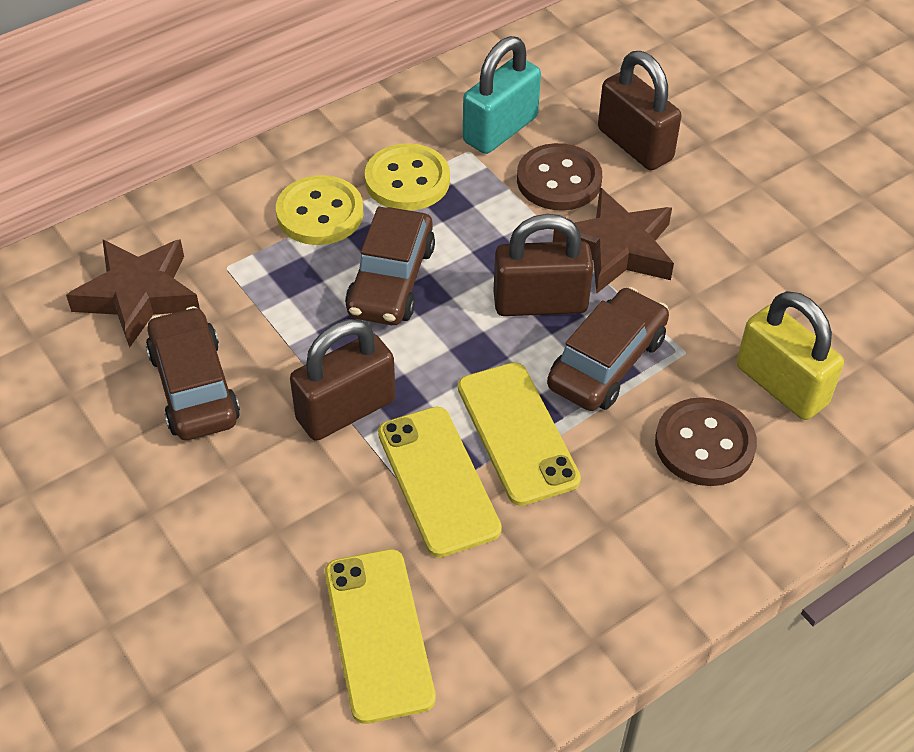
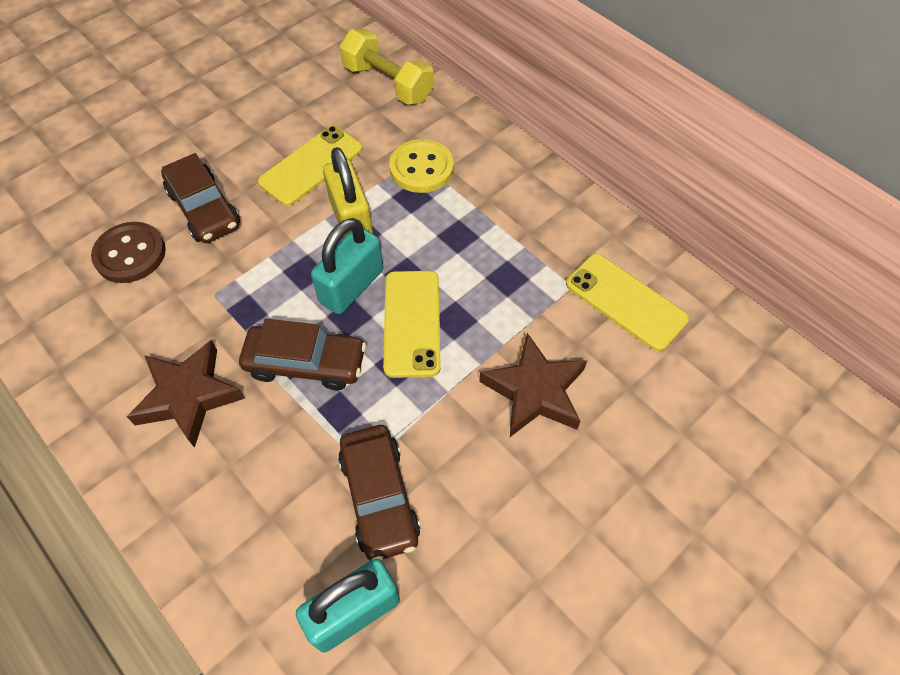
brown button: 2 -> 1
brown padlock: 3 -> 0
turquoise padlock: 1 -> 2
yellow button: 2 -> 1
yellow dumbbell: 0 -> 1

